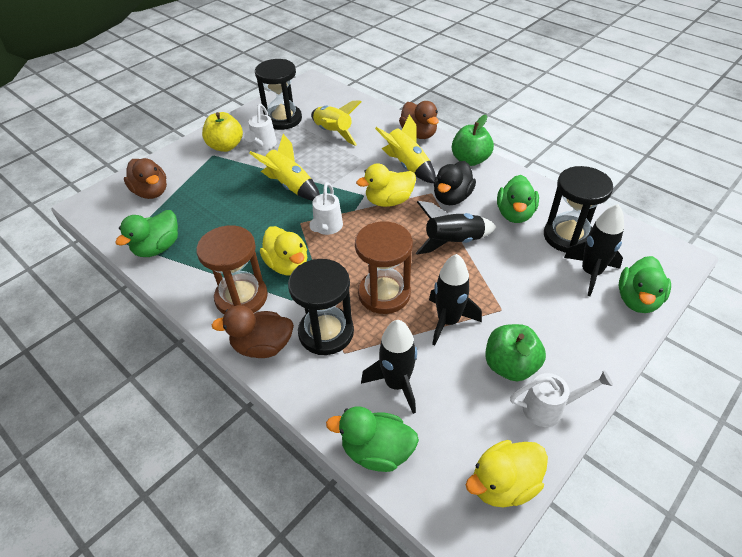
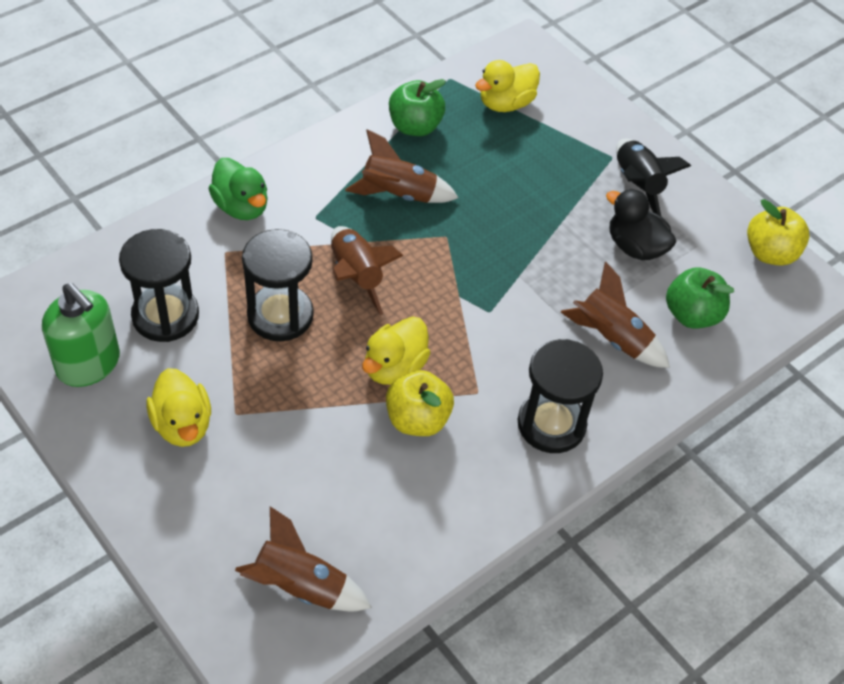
black rocket: 4 -> 1
brown duck: 3 -> 0
brown hourglass: 2 -> 0
brown rocket: 0 -> 4
green duck: 4 -> 1
green soap dispenser: 0 -> 1
white watering can: 3 -> 0
yellow apple: 1 -> 2
yellow rocket: 3 -> 0

